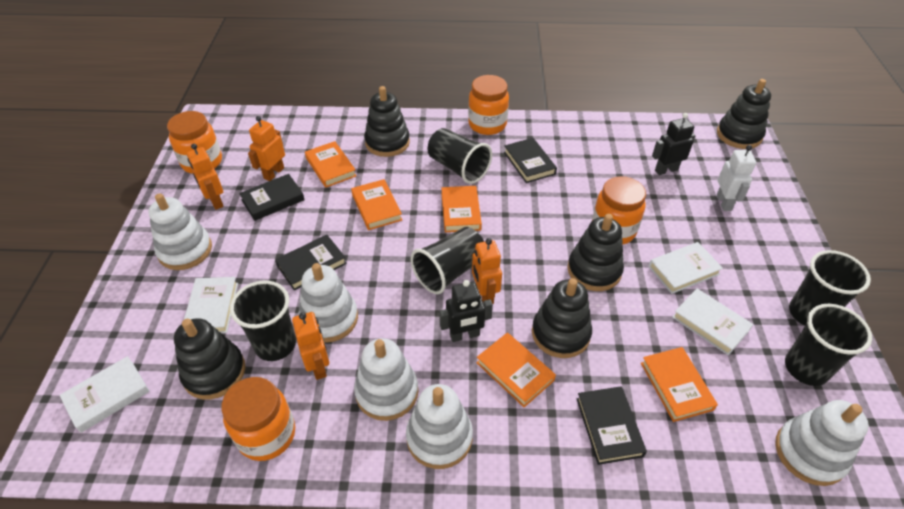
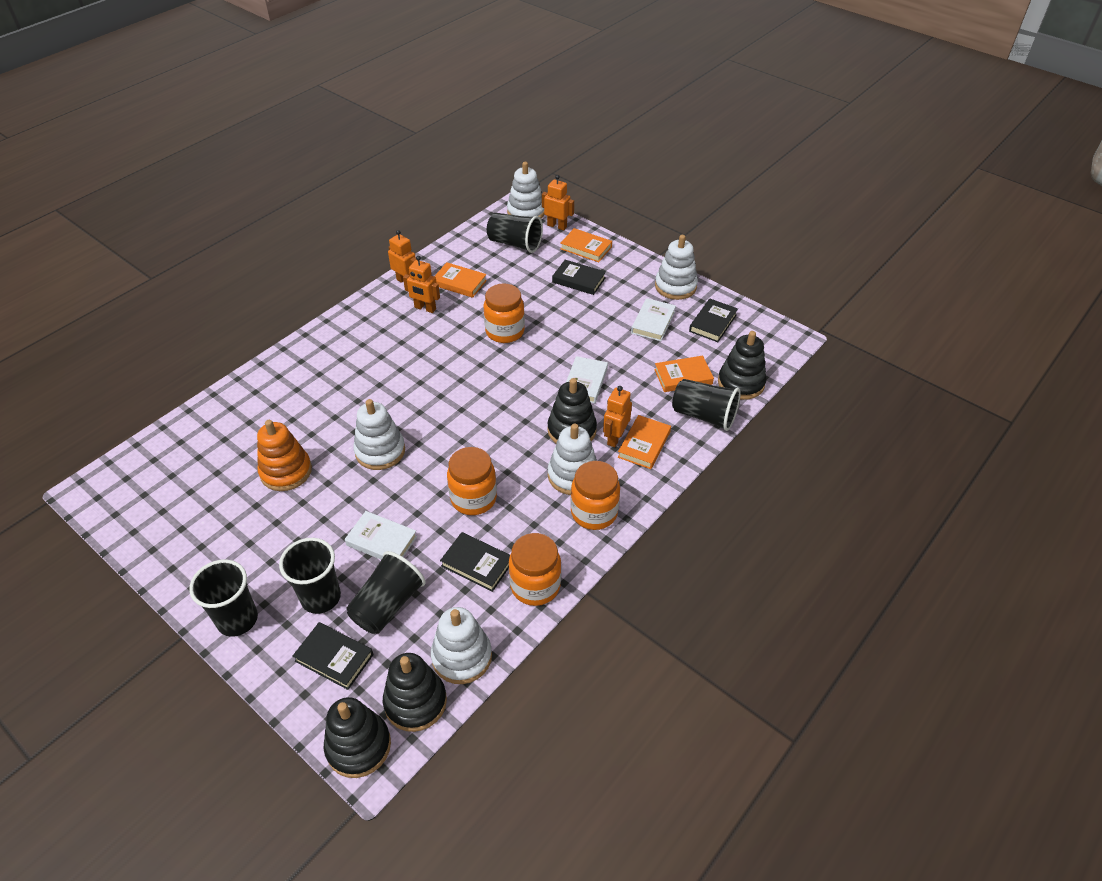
black robot: 2 -> 0
black stacking toy: 5 -> 4
orange book: 5 -> 4
orange stacking toy: 0 -> 1
white book: 4 -> 3
white robot: 1 -> 0

